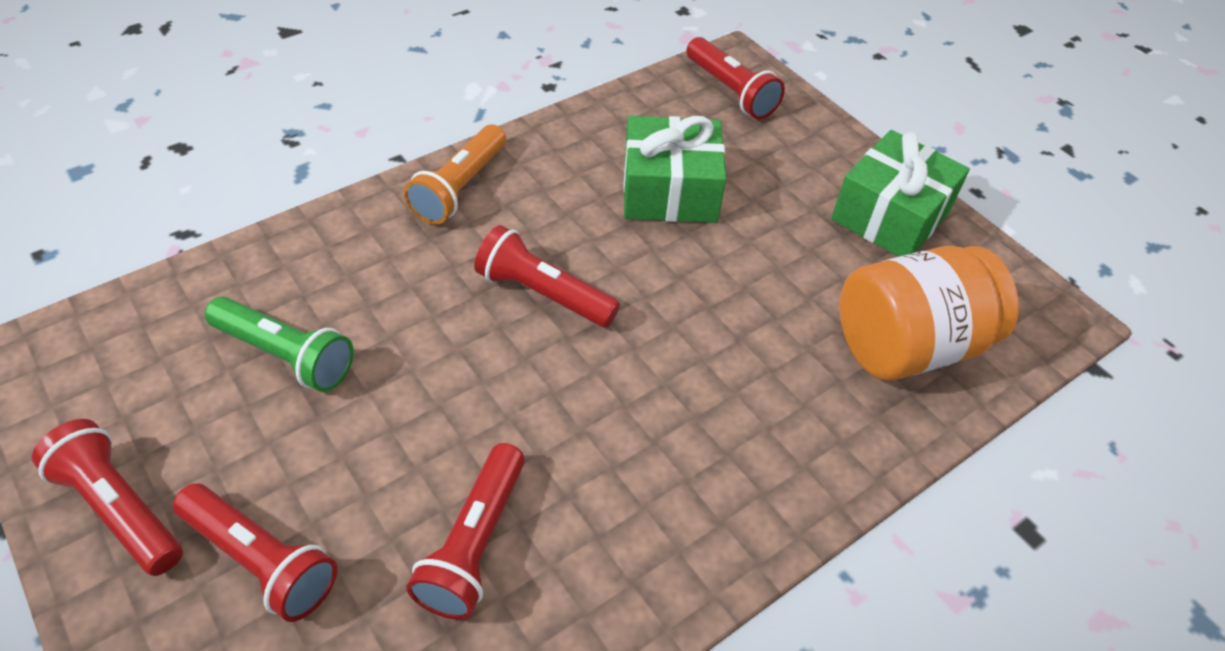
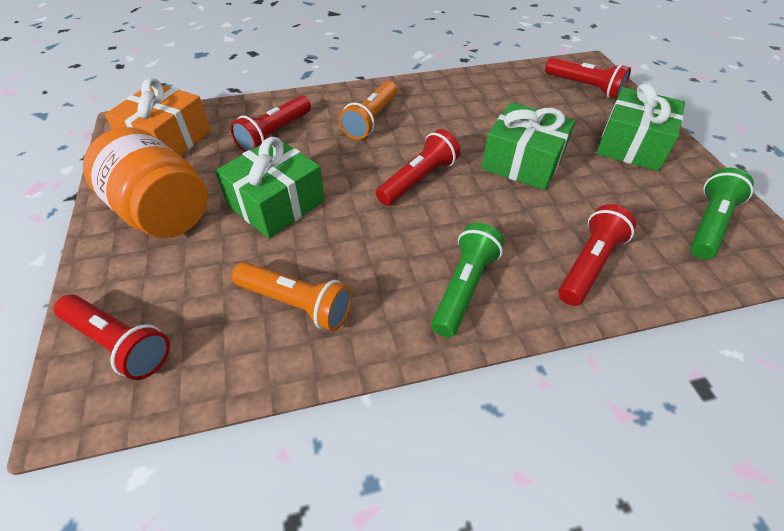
green flashlight: 1 -> 2
green gift: 2 -> 3
orange flashlight: 1 -> 2
orange gift: 0 -> 1

